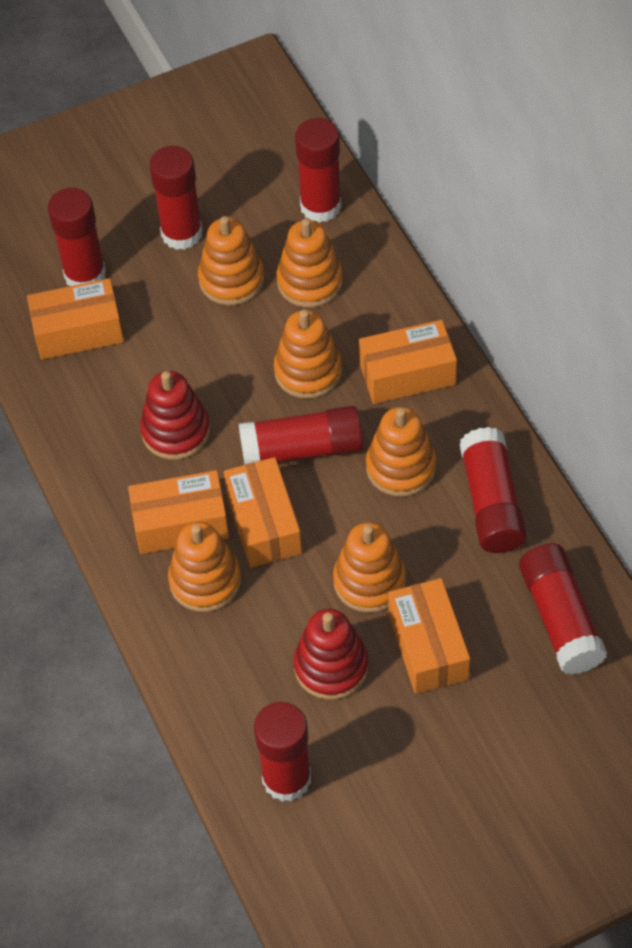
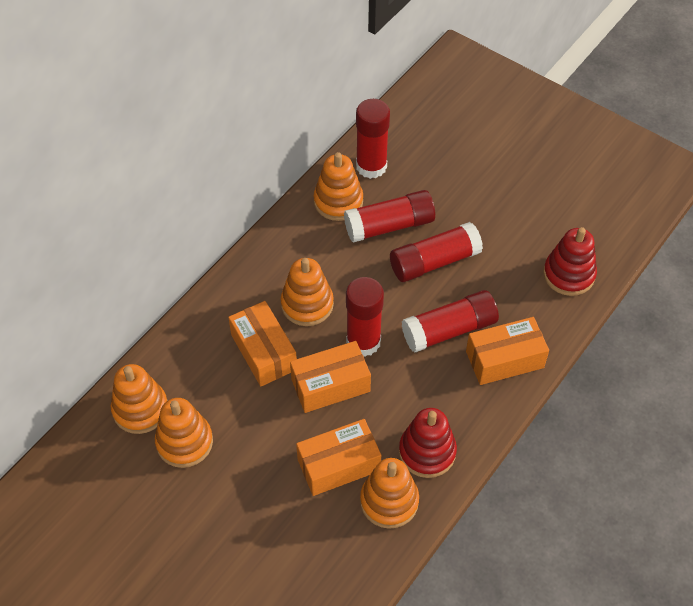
orange box: 5 -> 4
orange stacking toy: 6 -> 5
red glue stick: 7 -> 5

